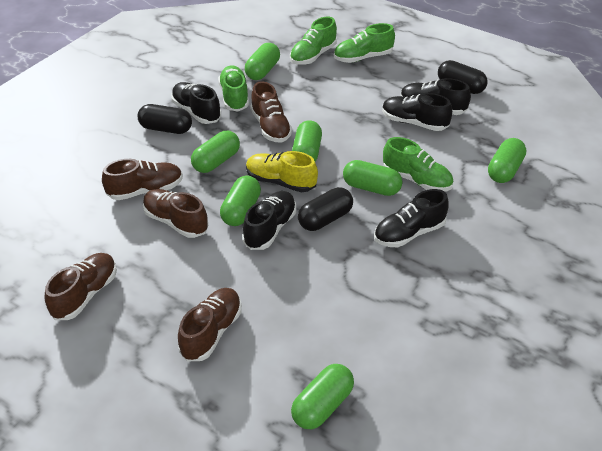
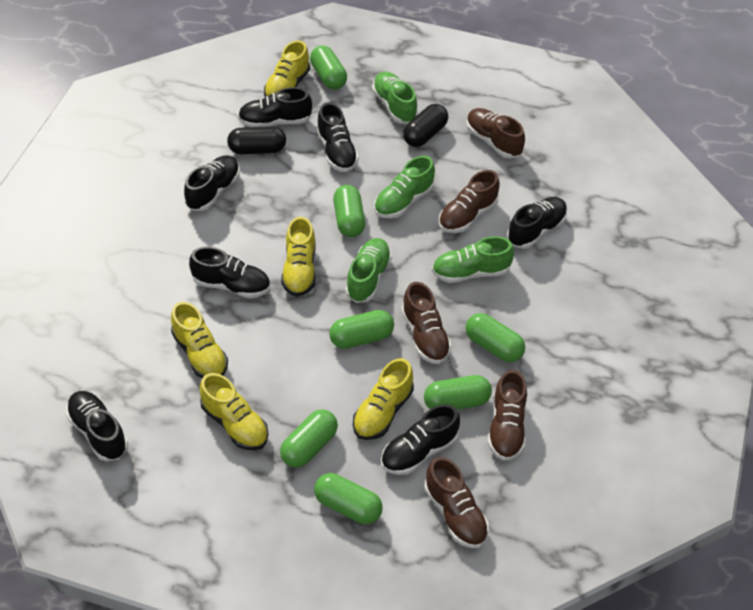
black capsule: 3 -> 2
black shoe: 5 -> 7
yellow shoe: 1 -> 5

